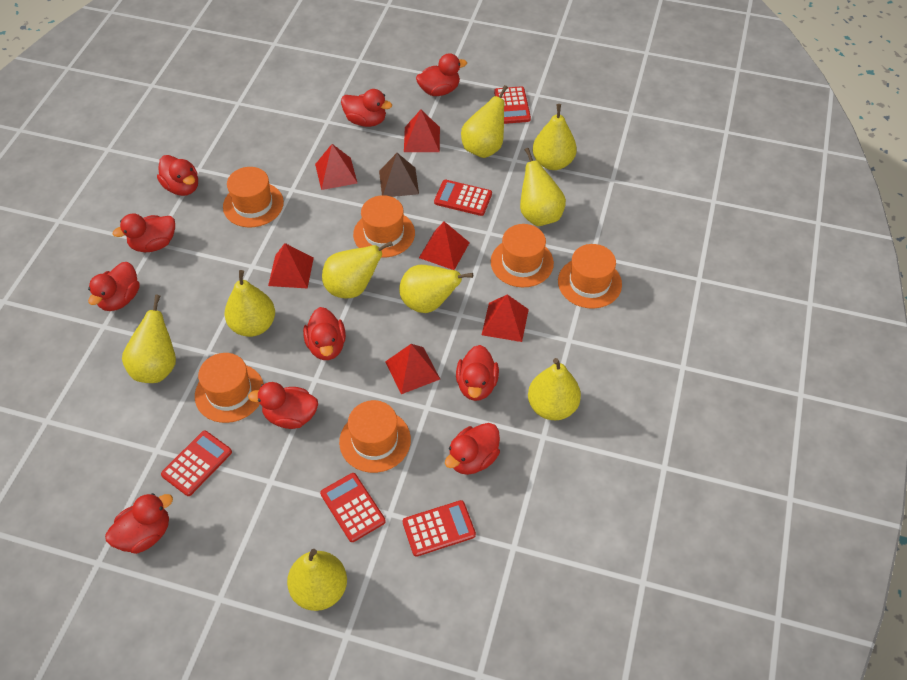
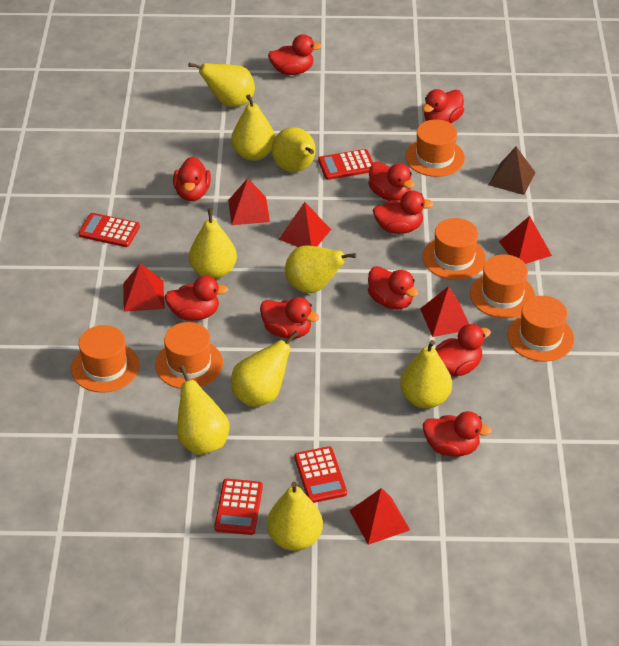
red calculator: 5 -> 4

